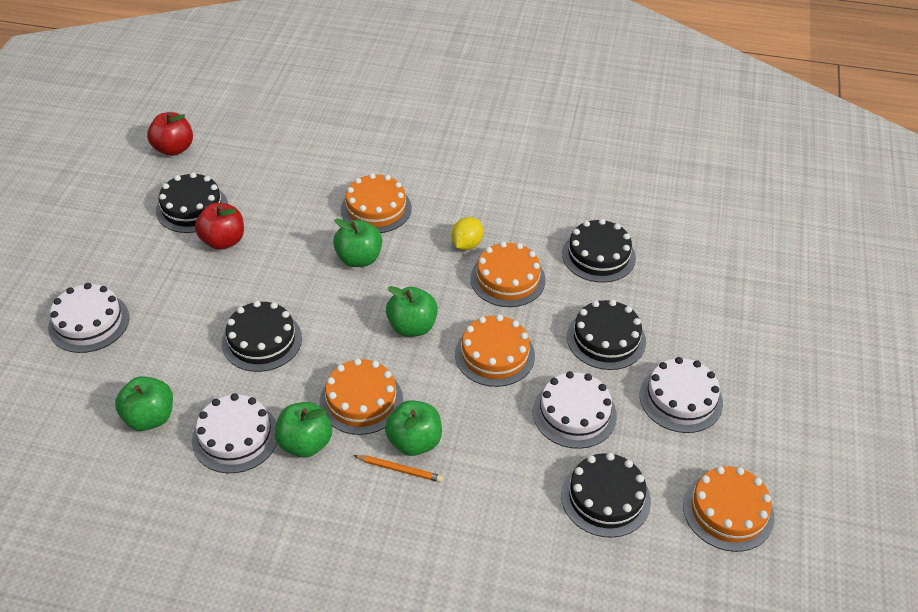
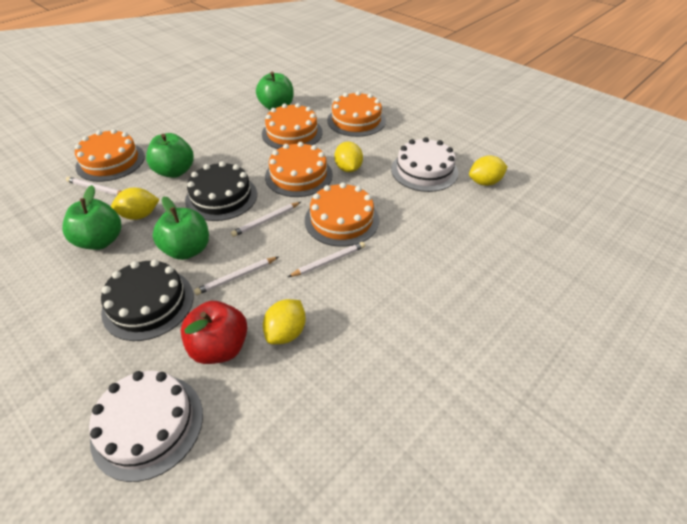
black cake: 5 -> 2
green apple: 5 -> 4
orange pencil: 1 -> 0
red apple: 2 -> 1
white cake: 4 -> 2
white pencil: 0 -> 4
yellow lemon: 1 -> 4

